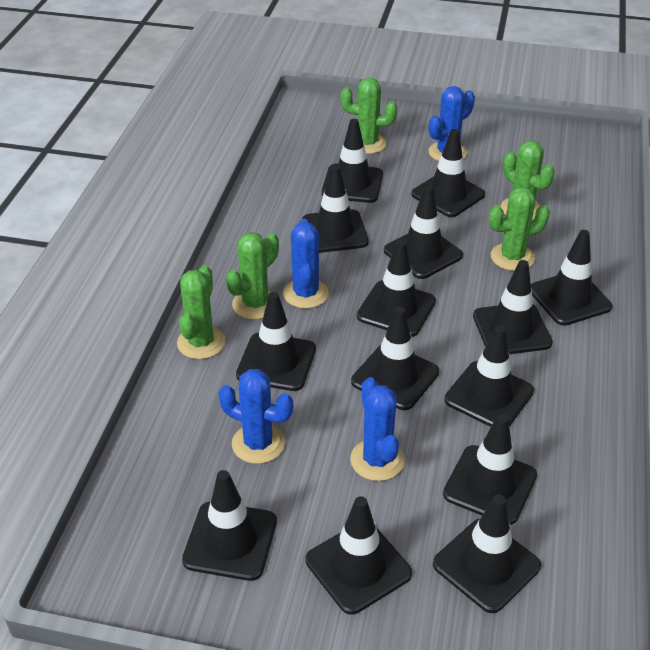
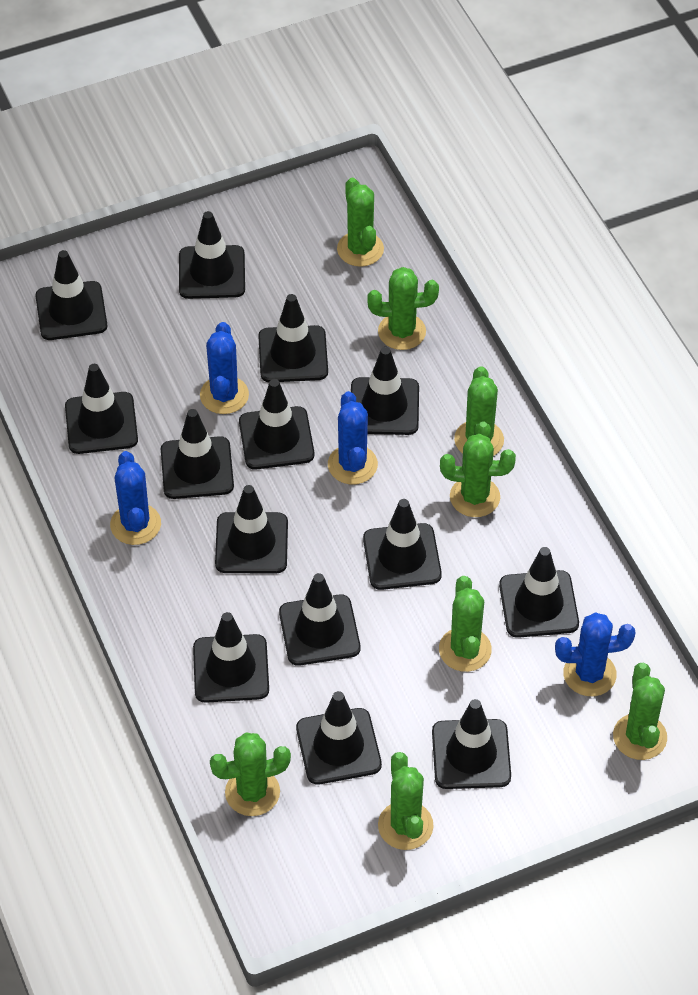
green cactus: 5 -> 8

